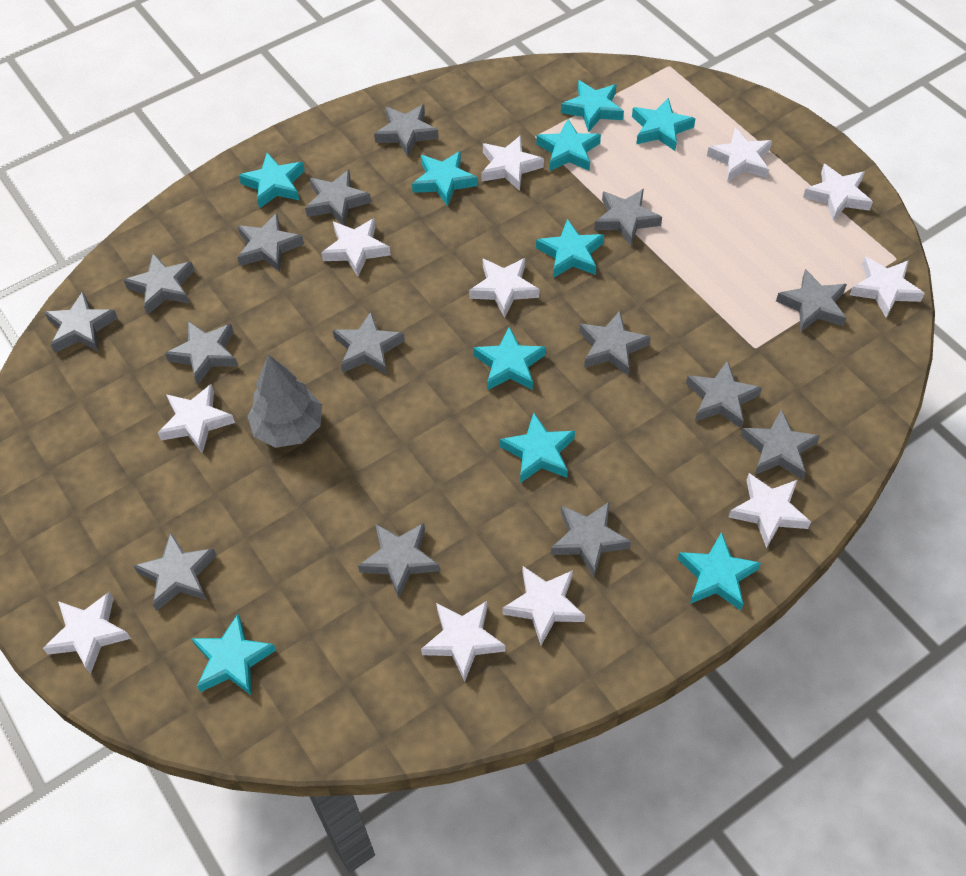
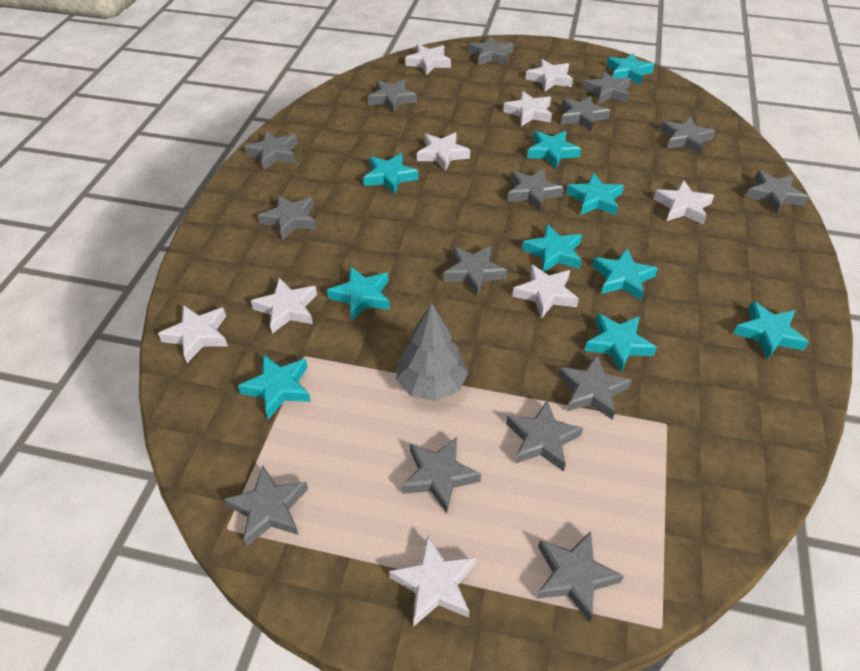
white star: 11 -> 9

